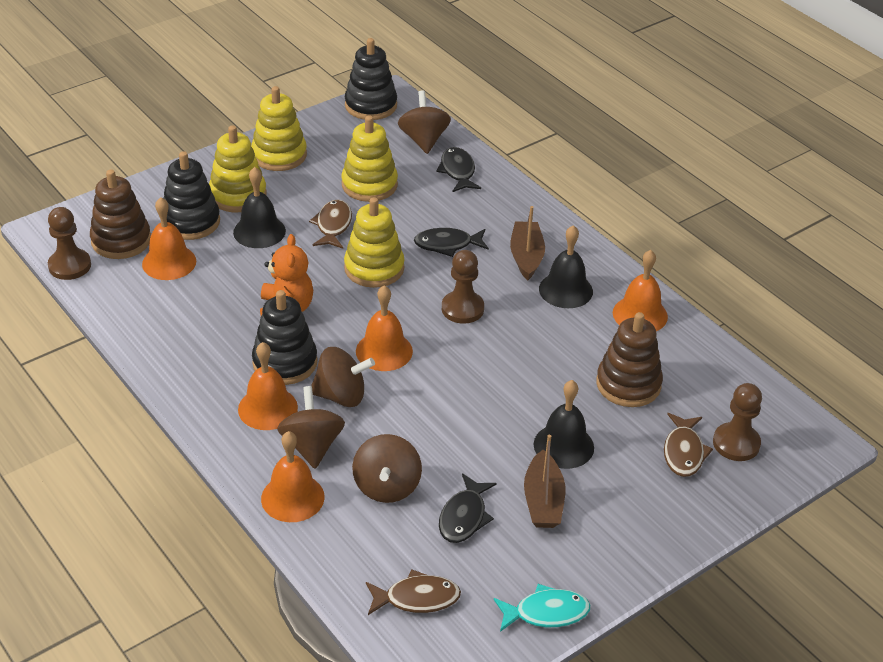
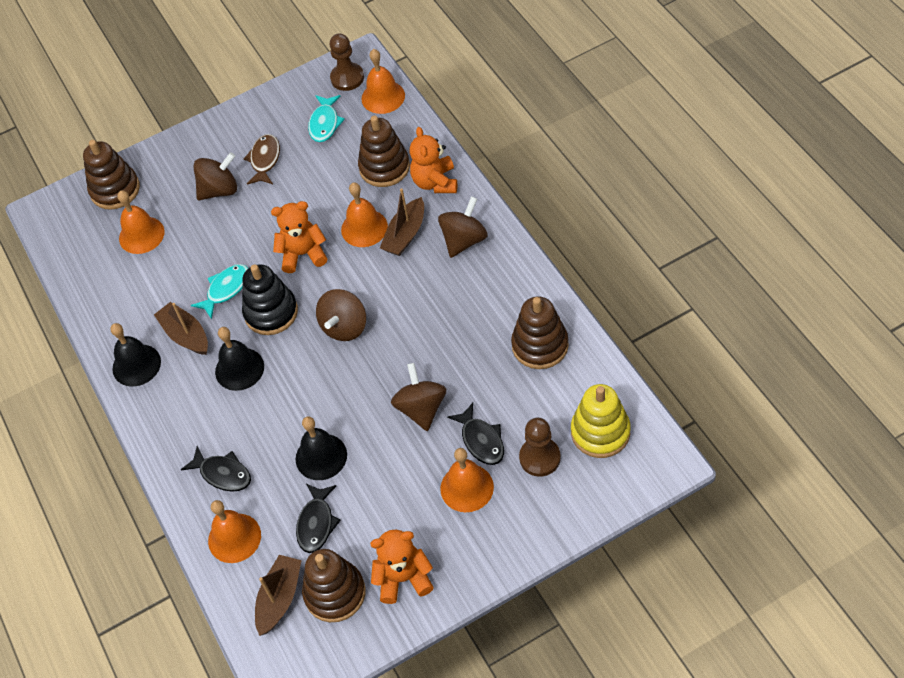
black stacking toy: 3 -> 1
brown boat: 2 -> 3
brown fish: 3 -> 1
brown pawn: 3 -> 2
brown stacking toy: 2 -> 4
orange teddy bear: 1 -> 3
turquoise fish: 1 -> 2
yellow stacking toy: 4 -> 1

